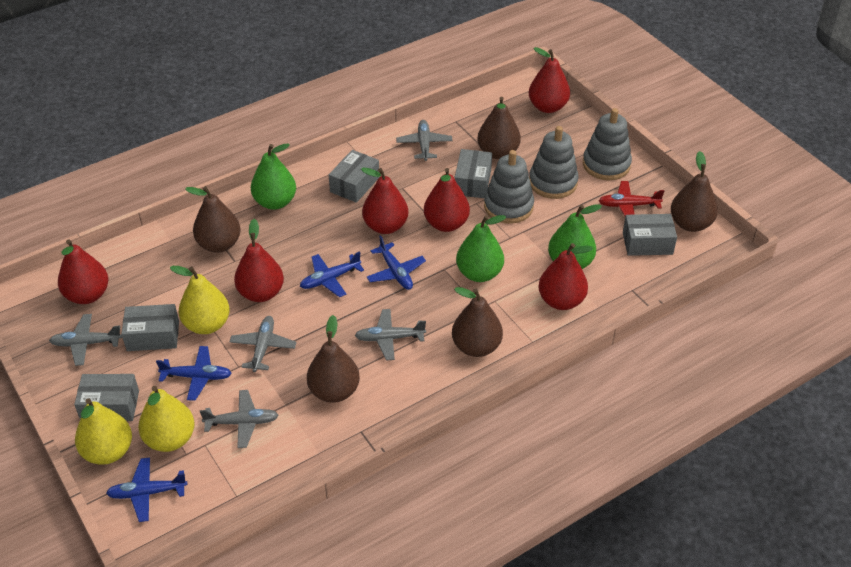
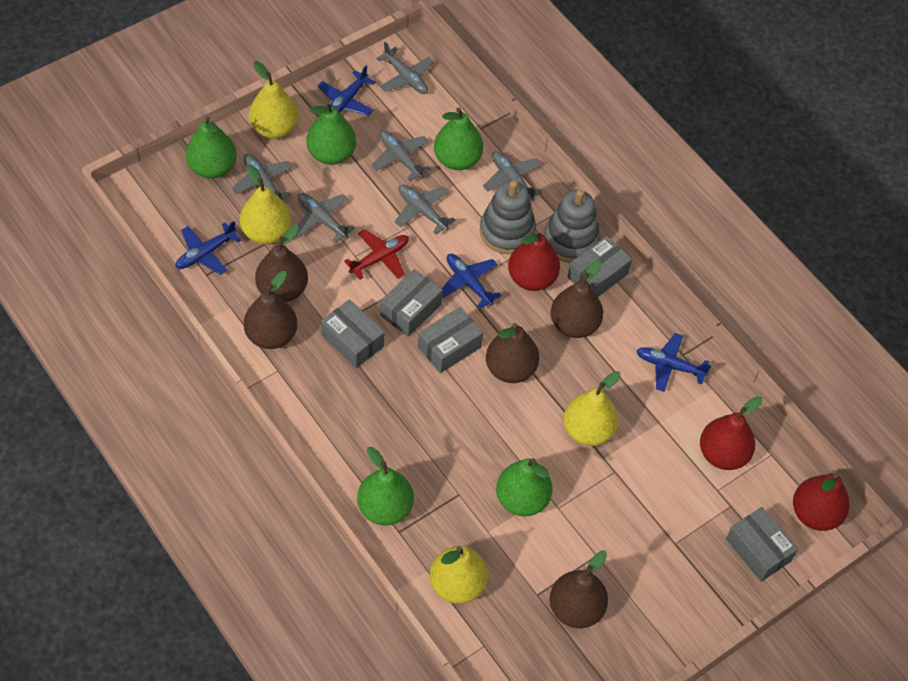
green pear: 3 -> 5
grey plane: 5 -> 6
grey stacking toy: 3 -> 2
red pear: 6 -> 3
yellow pear: 3 -> 4

